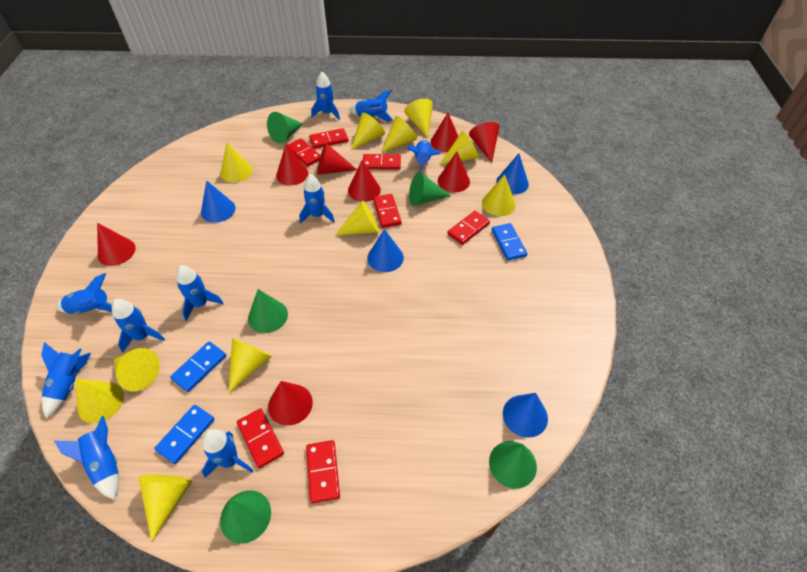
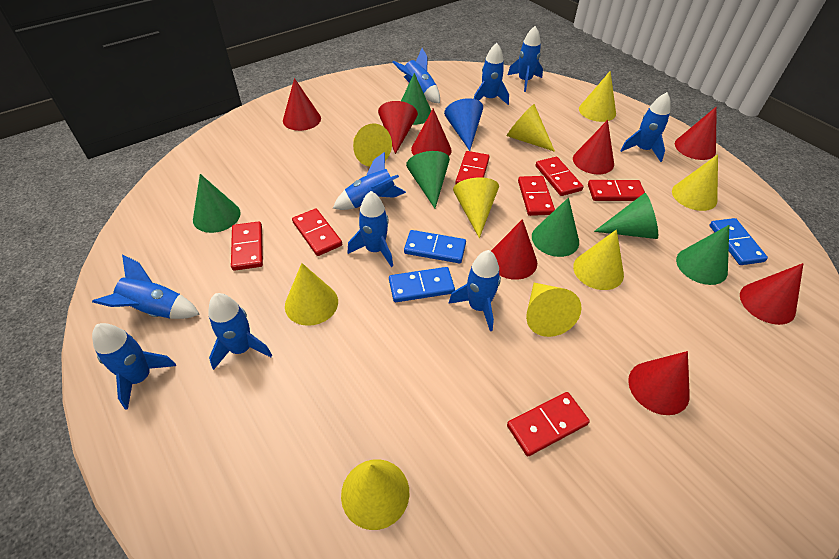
blue cone: 4 -> 1
green cone: 5 -> 6
yellow cone: 11 -> 9

